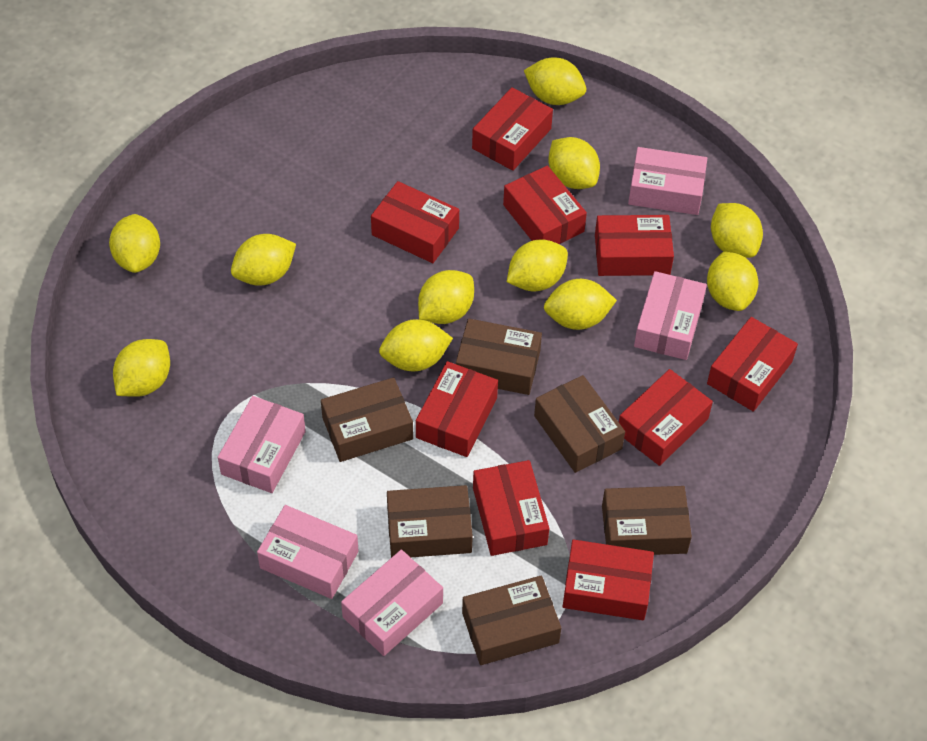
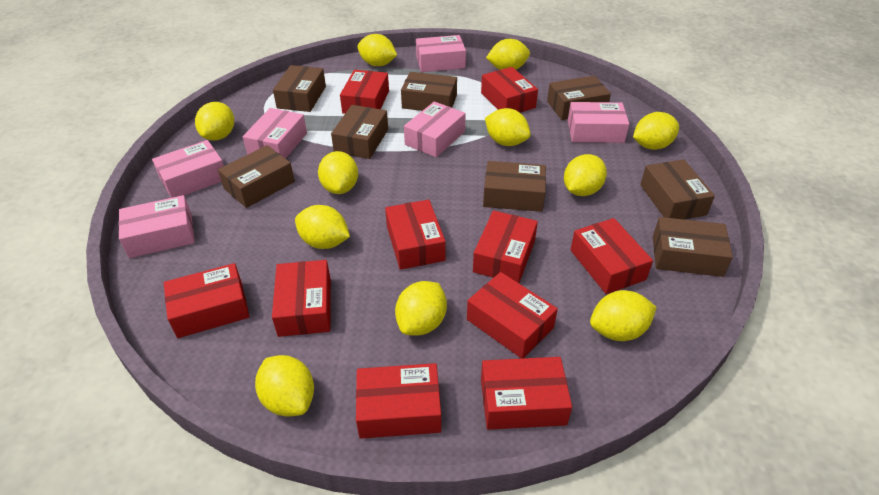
brown box: 6 -> 8
pink box: 5 -> 6
red box: 9 -> 10

